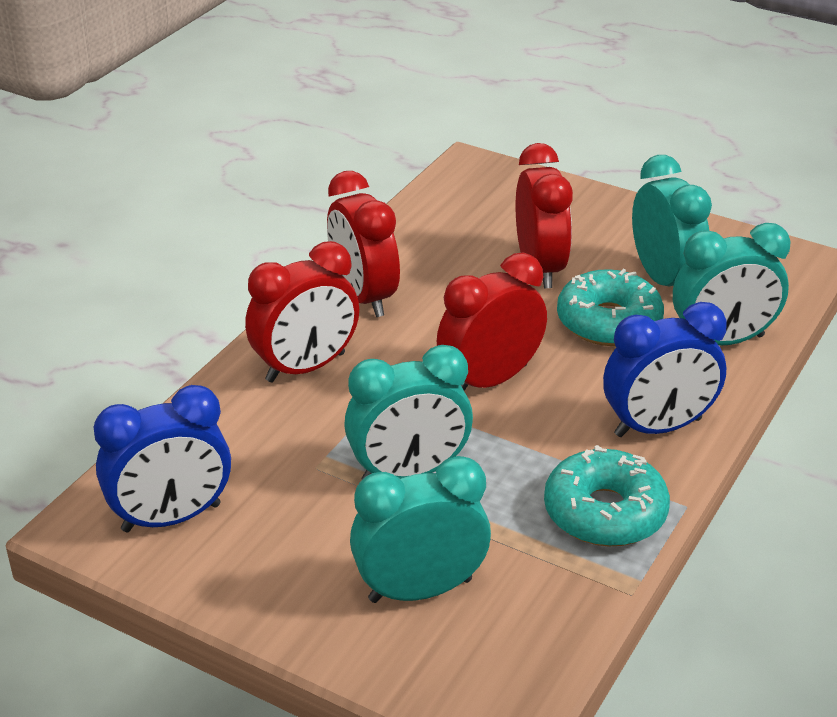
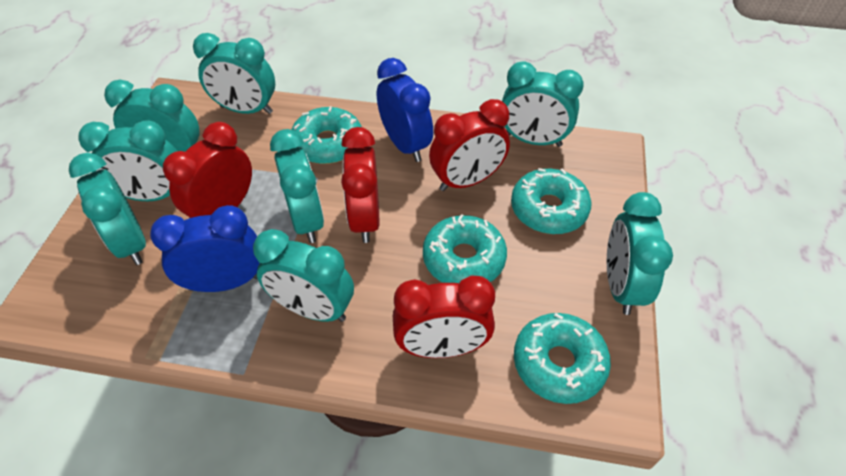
turquoise clock: 4 -> 8
turquoise donut: 2 -> 4

